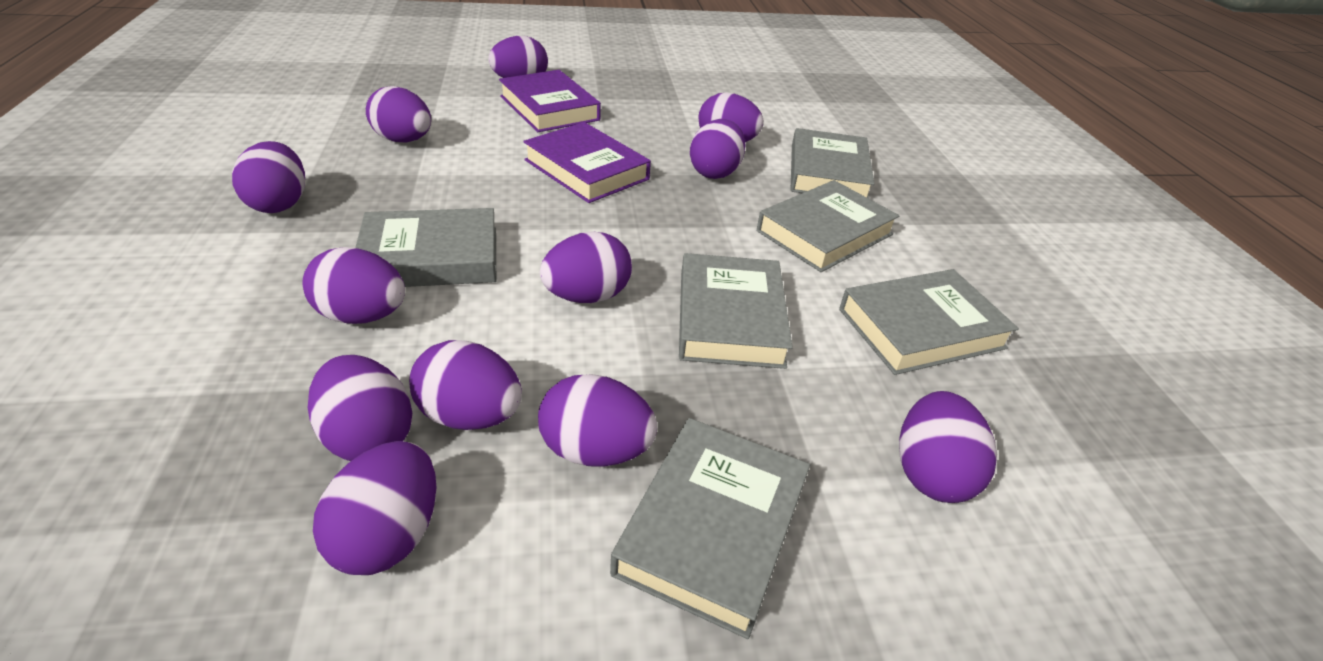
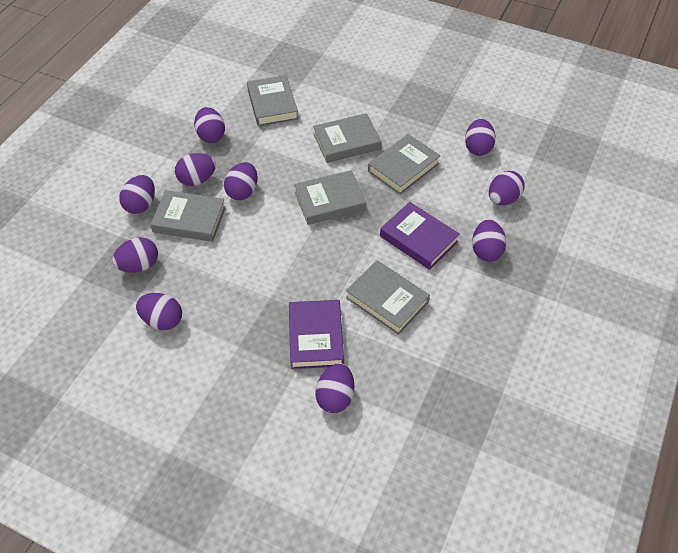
purple egg: 12 -> 10

